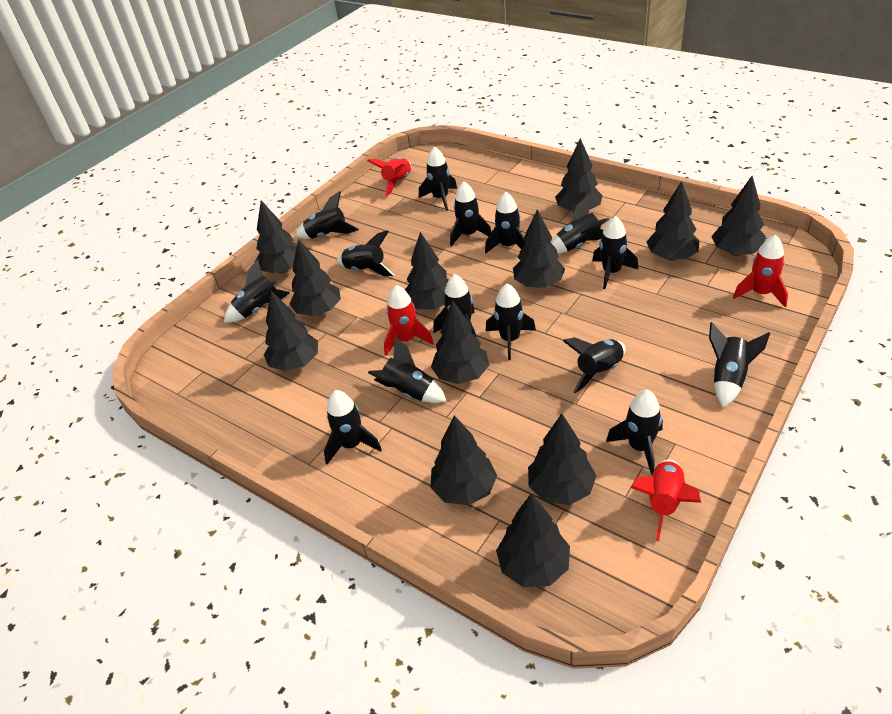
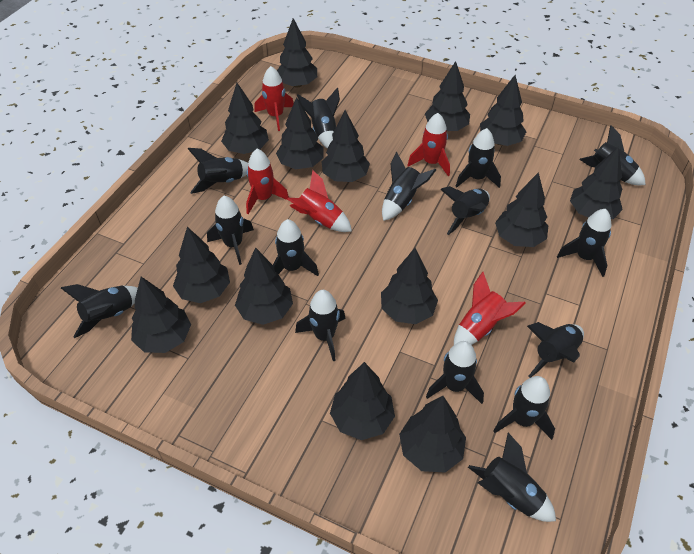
black tree: 12 -> 14
red rocket: 4 -> 5

